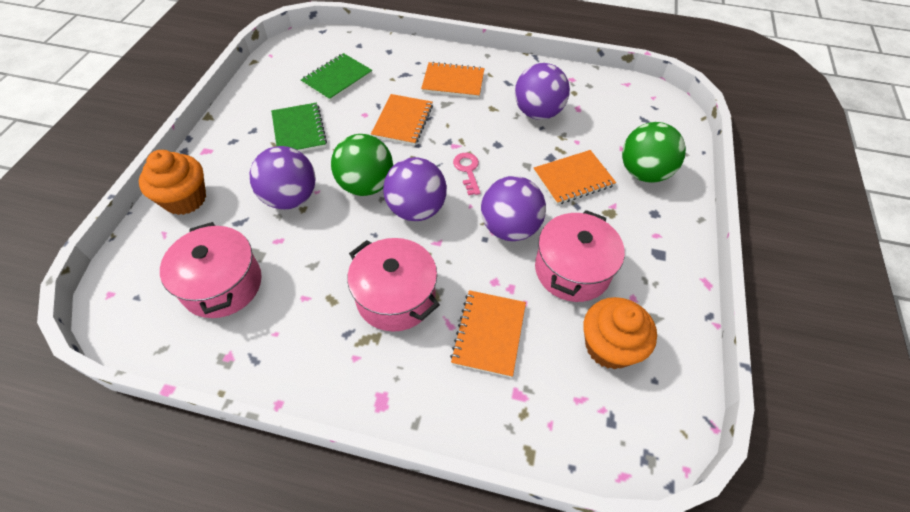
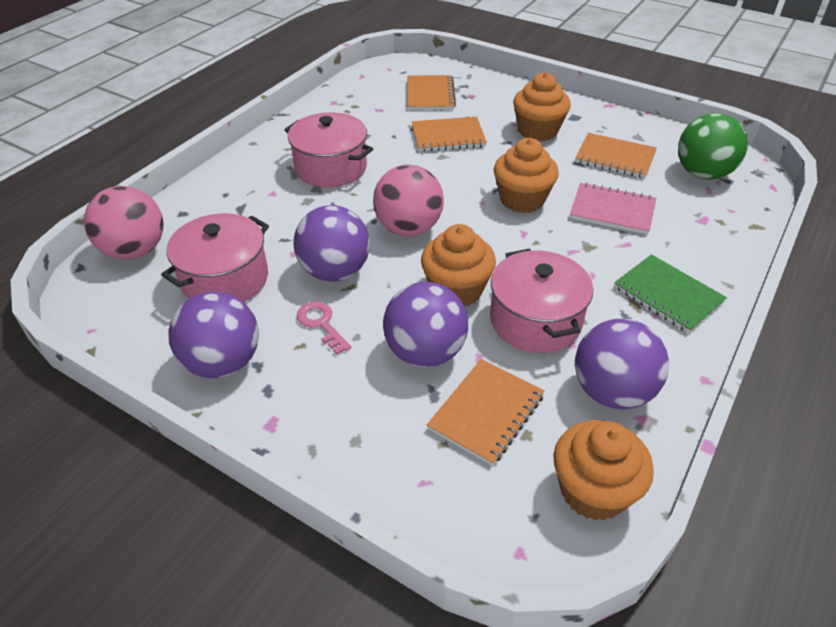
green ball: 2 -> 1
green notebook: 2 -> 1
orange cupcake: 2 -> 4
pink ball: 0 -> 2
pink notebook: 0 -> 1

